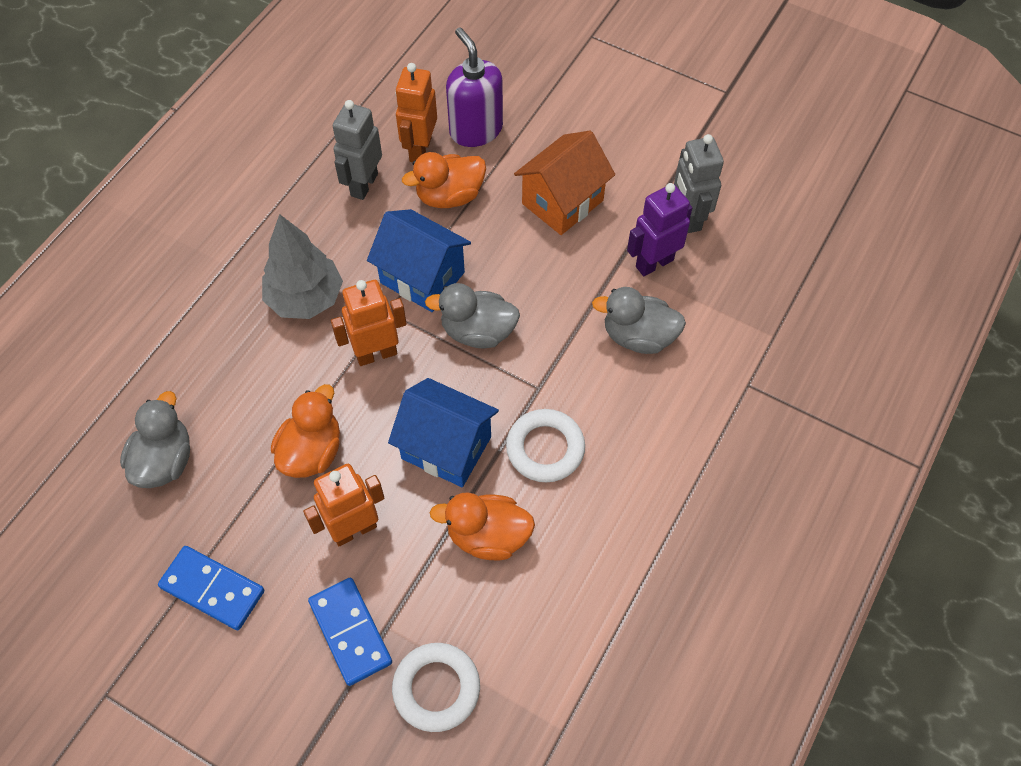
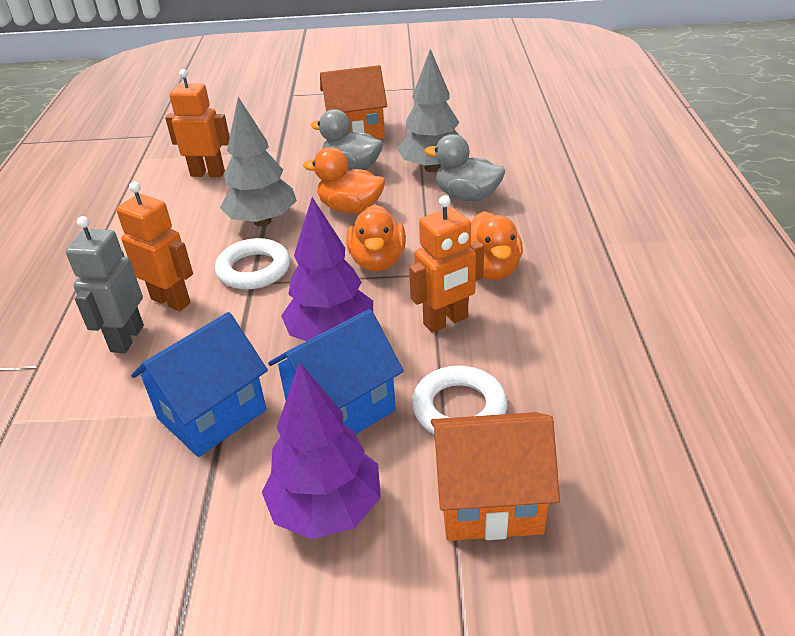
blue domino: 2 -> 0
grey duck: 3 -> 2
grey robot: 2 -> 1
grey tree: 1 -> 2
orange house: 1 -> 2
purple robot: 1 -> 0
purple soap dispenser: 1 -> 0
purple tree: 0 -> 2

